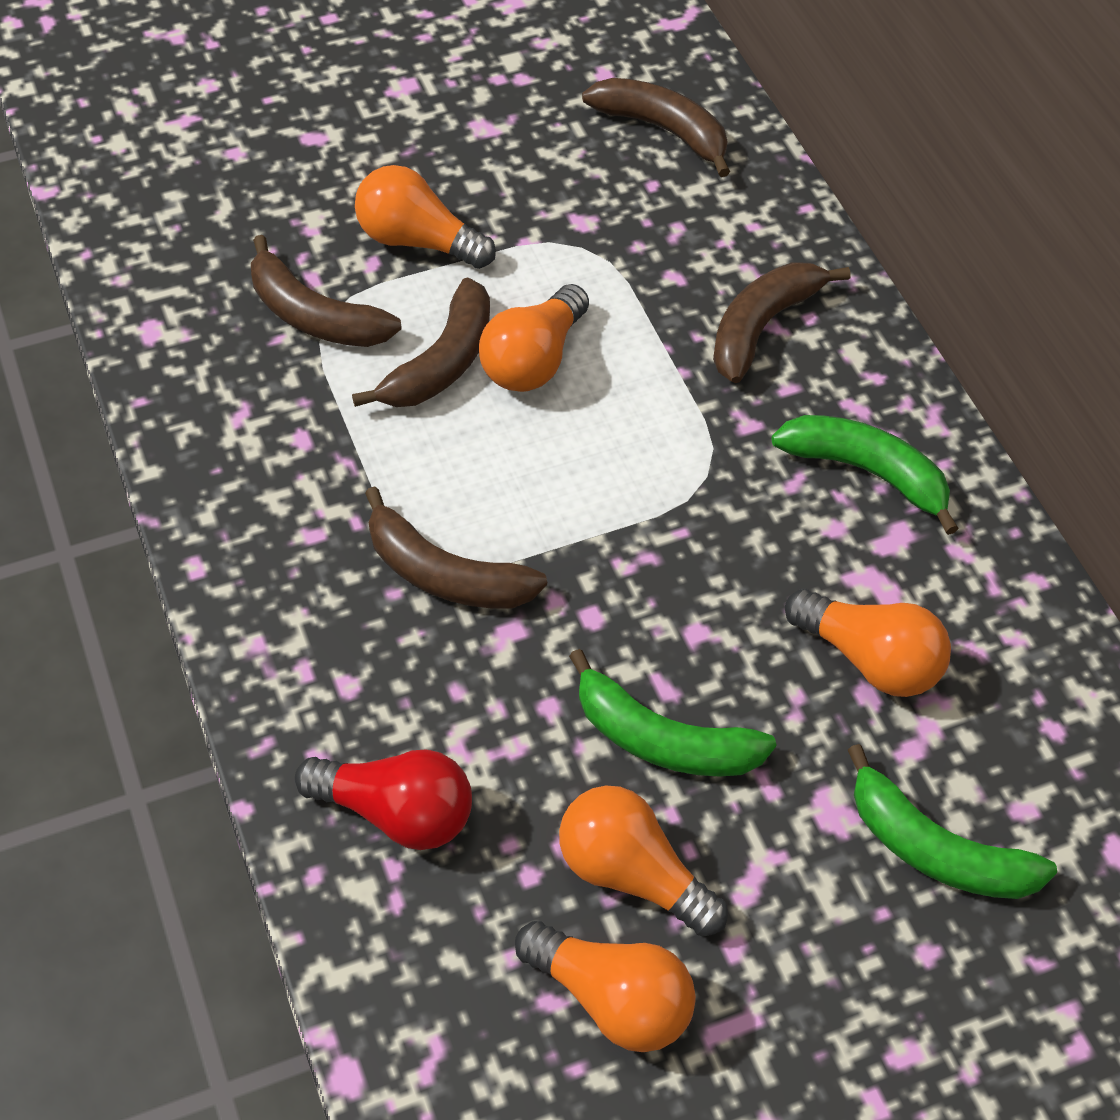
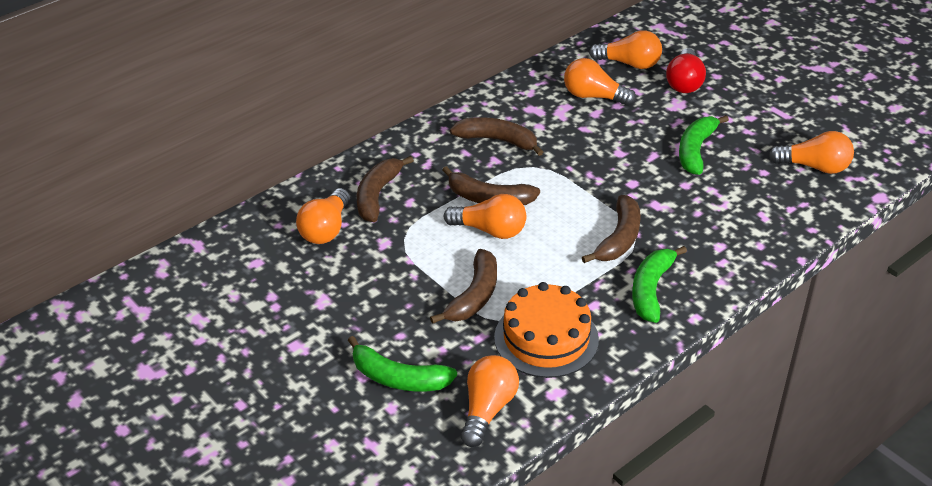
orange cake: 0 -> 1
orange light bulb: 5 -> 6

